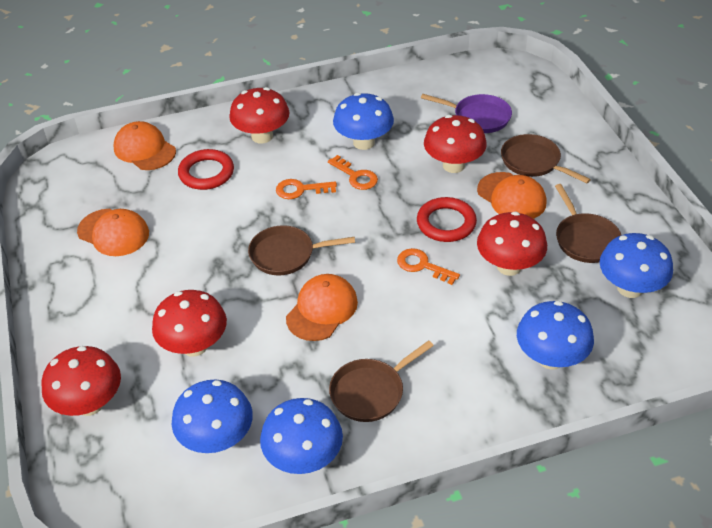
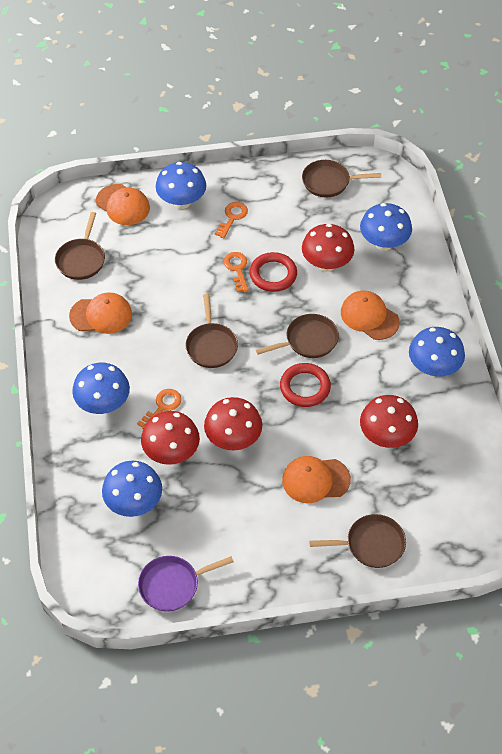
brown pan: 4 -> 5
red mushroom: 5 -> 4

